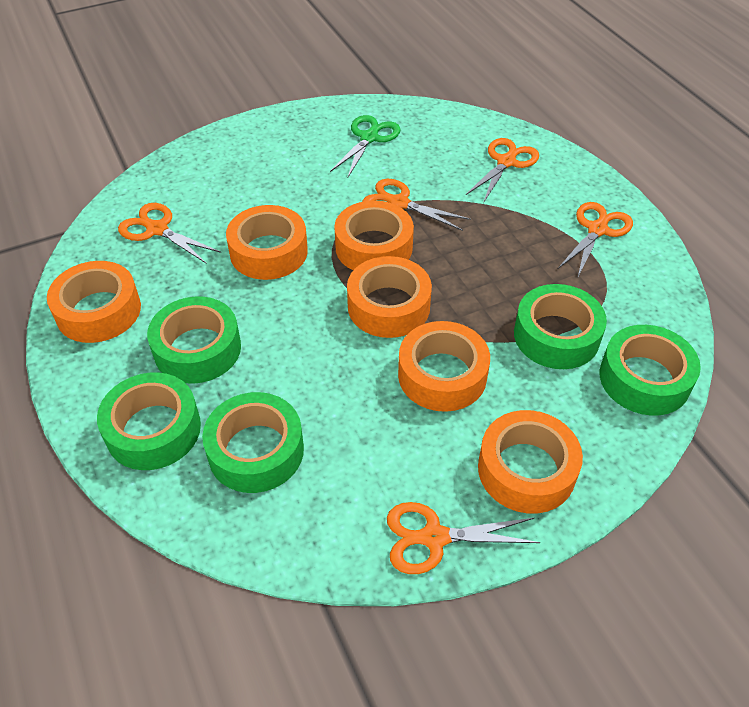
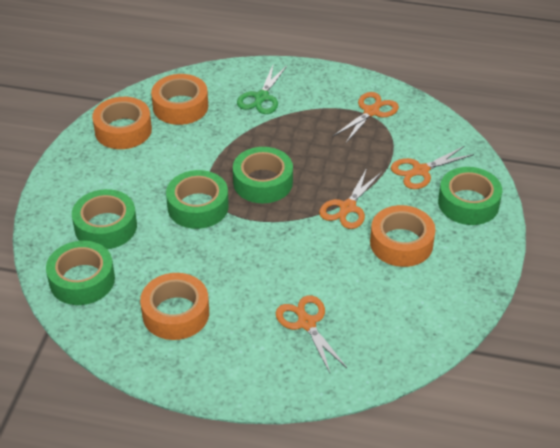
orange scissors: 5 -> 4
orange tape: 6 -> 4

